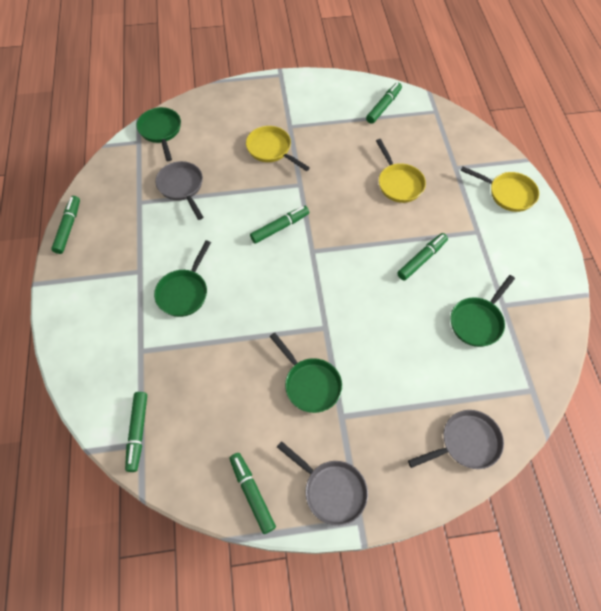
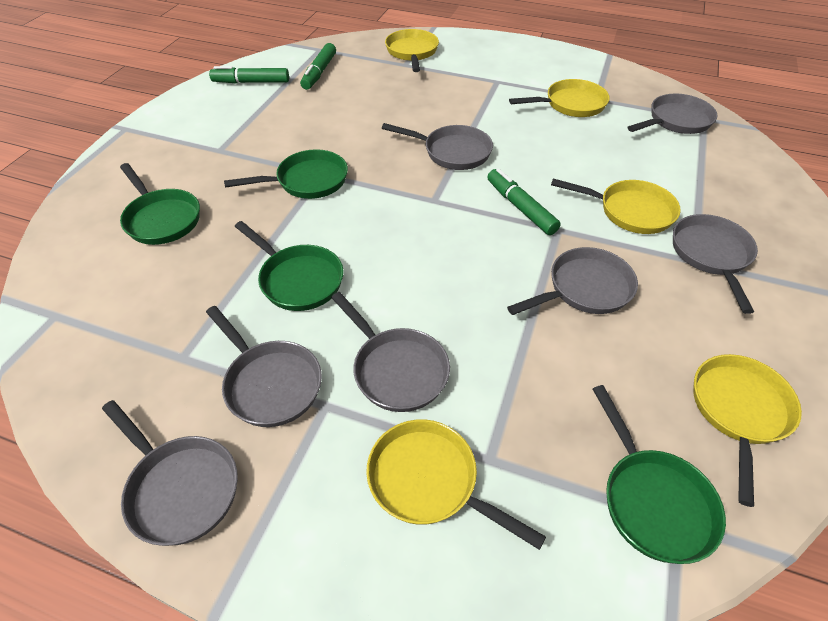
green marker: 6 -> 3
grey pan: 3 -> 7
yellow pan: 3 -> 5

